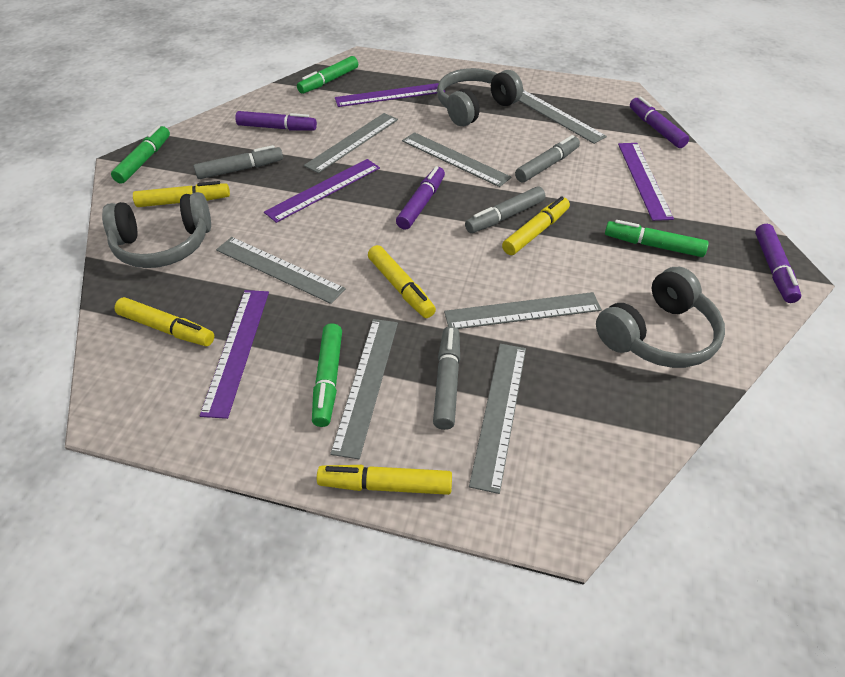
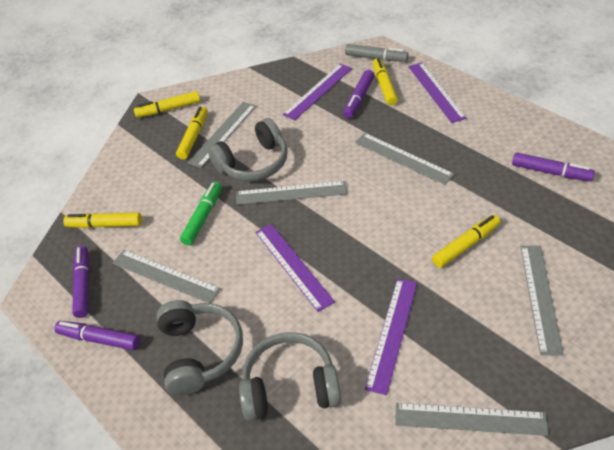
green marker: 4 -> 1
grey marker: 4 -> 1
grey ruler: 7 -> 6

